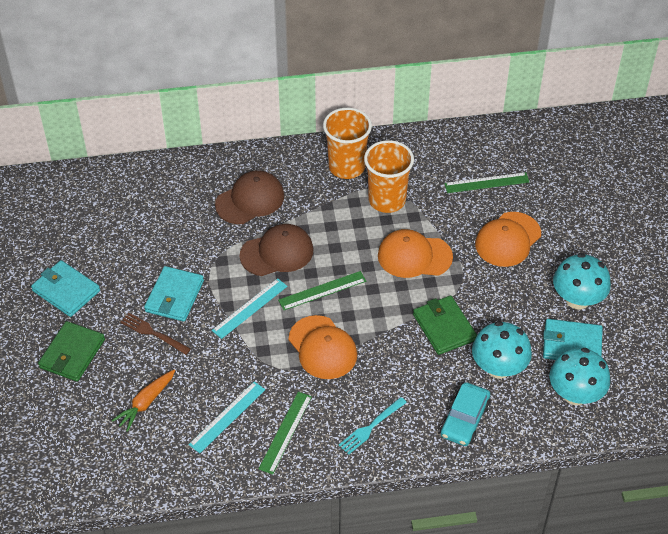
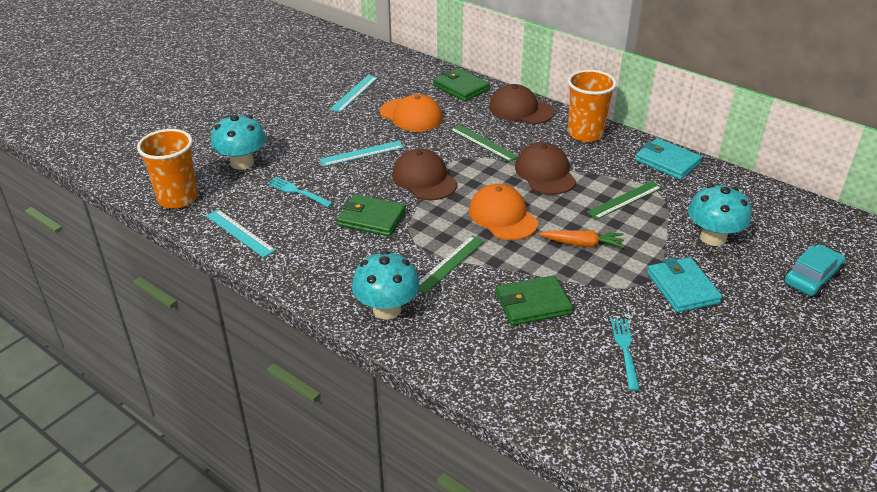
brown cap: 2 -> 3
brown fork: 1 -> 0
green wallet: 2 -> 3
orange cap: 3 -> 2
turquoise fork: 1 -> 2
turquoise ruler: 2 -> 3
turquoise wallet: 3 -> 2

